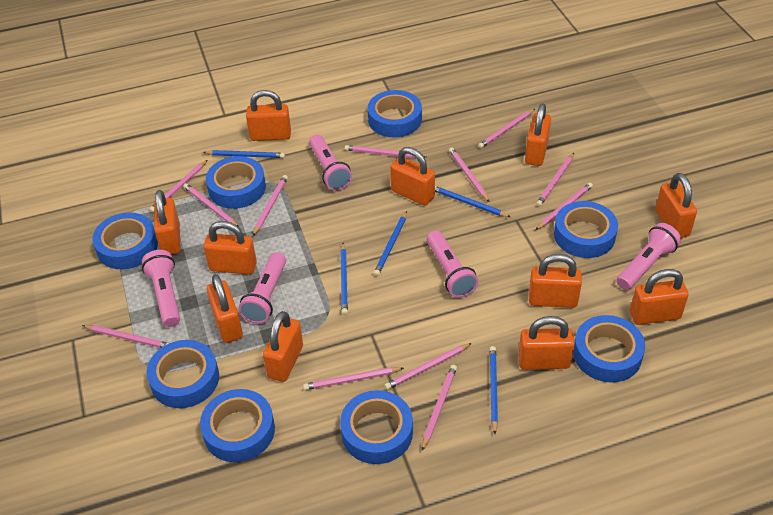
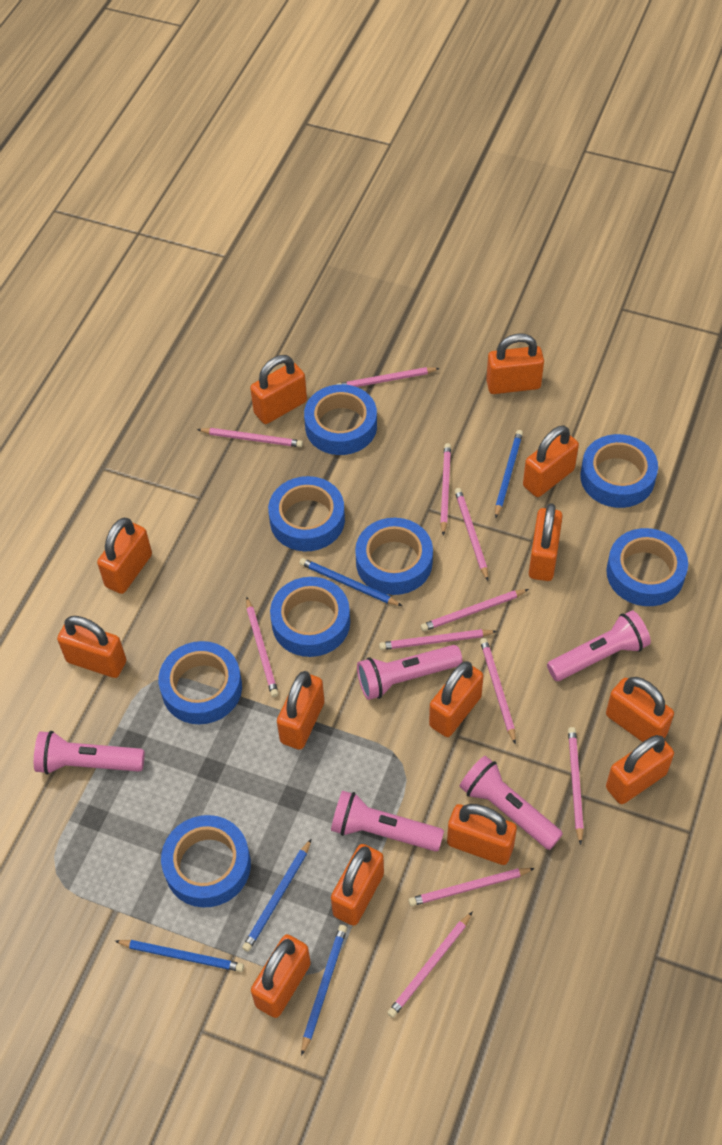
orange padlock: 11 -> 13
pink pencil: 12 -> 11

